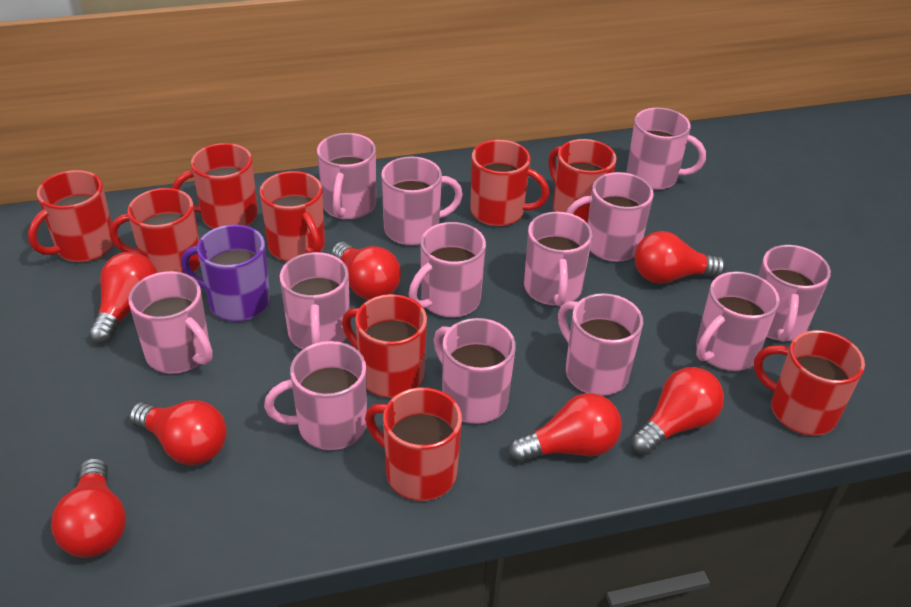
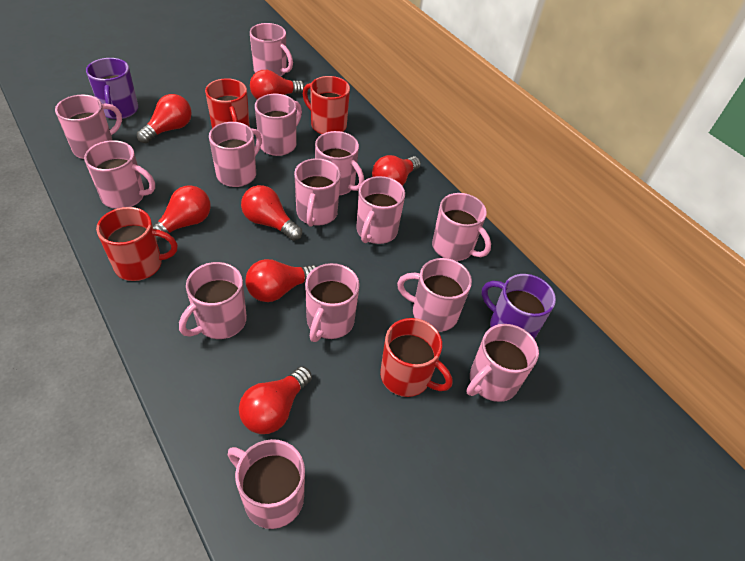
pink mug: 13 -> 14
purple mug: 1 -> 2
red mug: 9 -> 4

